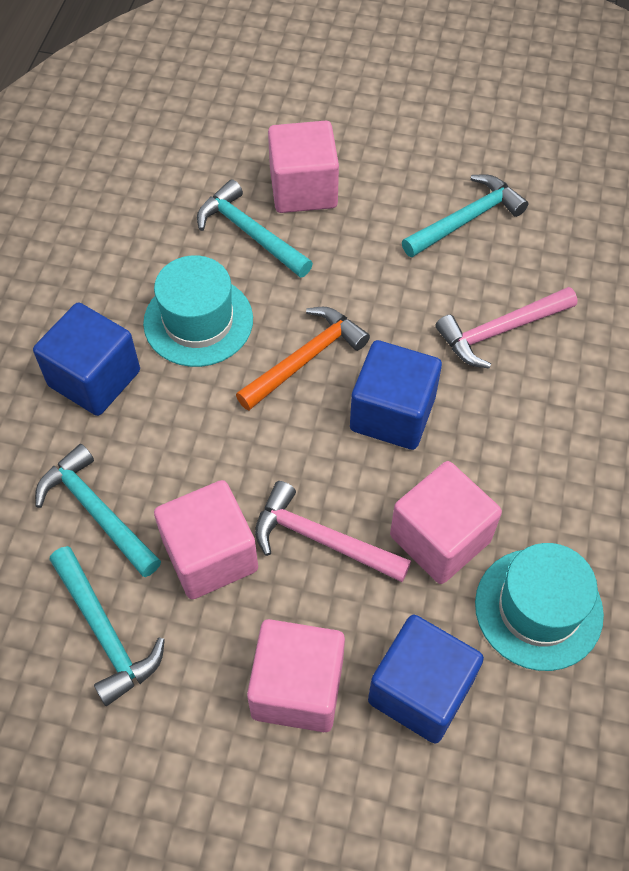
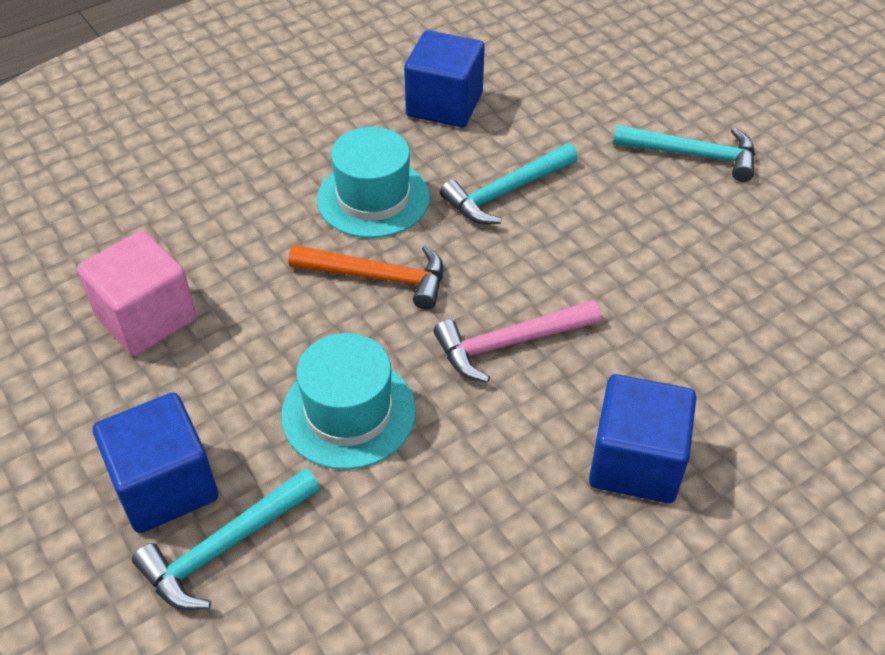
pink cube: 4 -> 1
pink hammer: 2 -> 1
turquoise hammer: 4 -> 3

